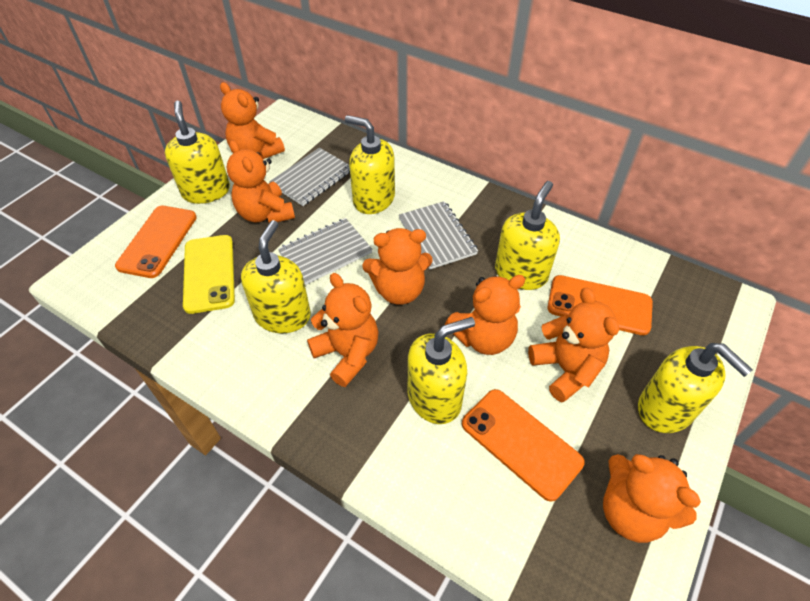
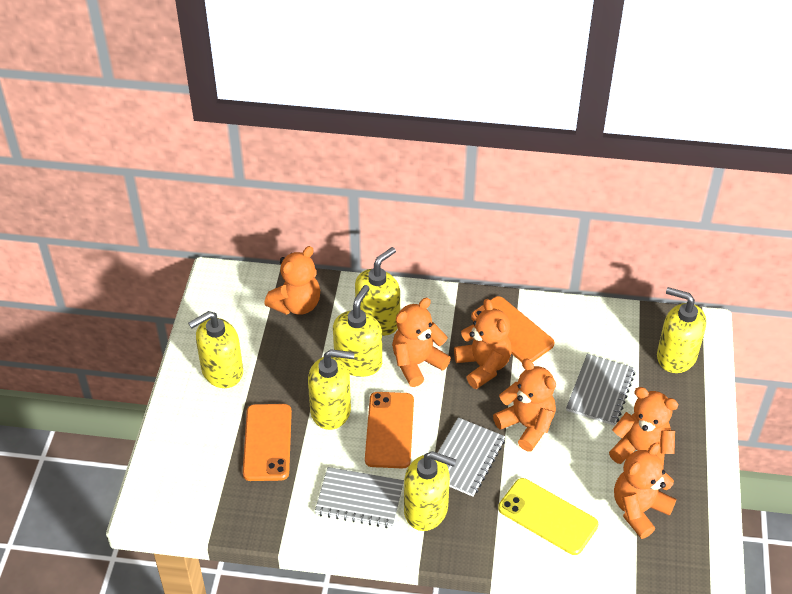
orange teddy bear: 7 -> 6

